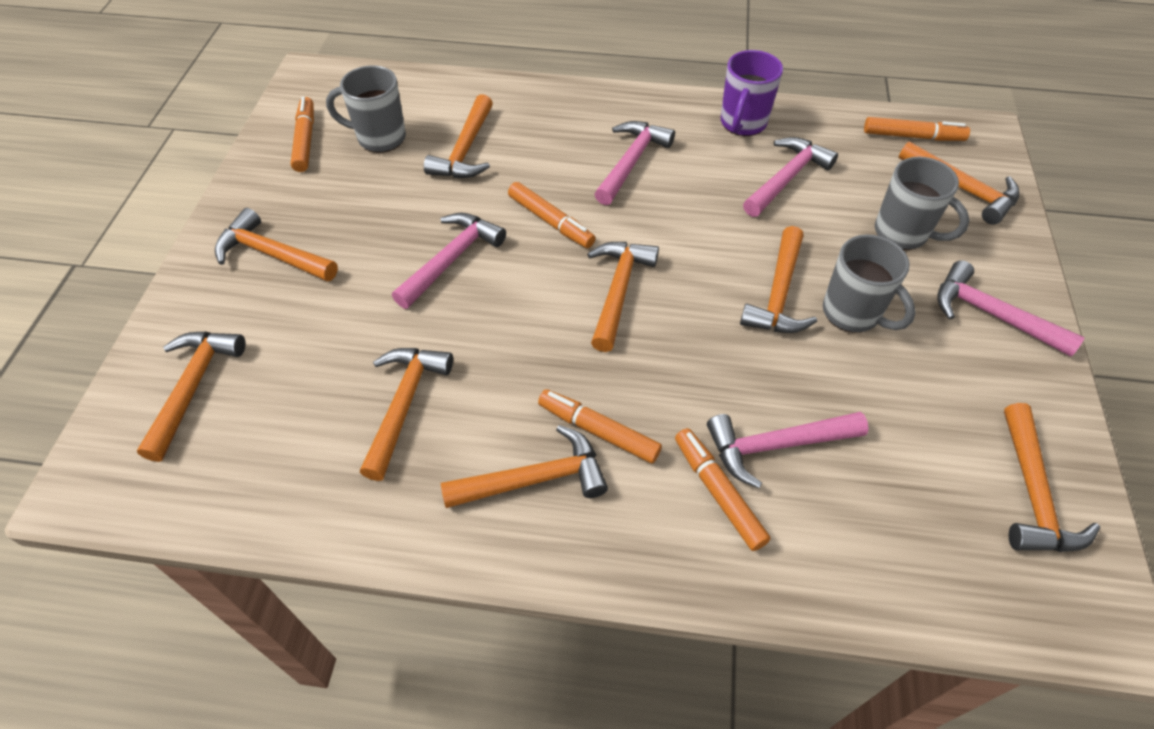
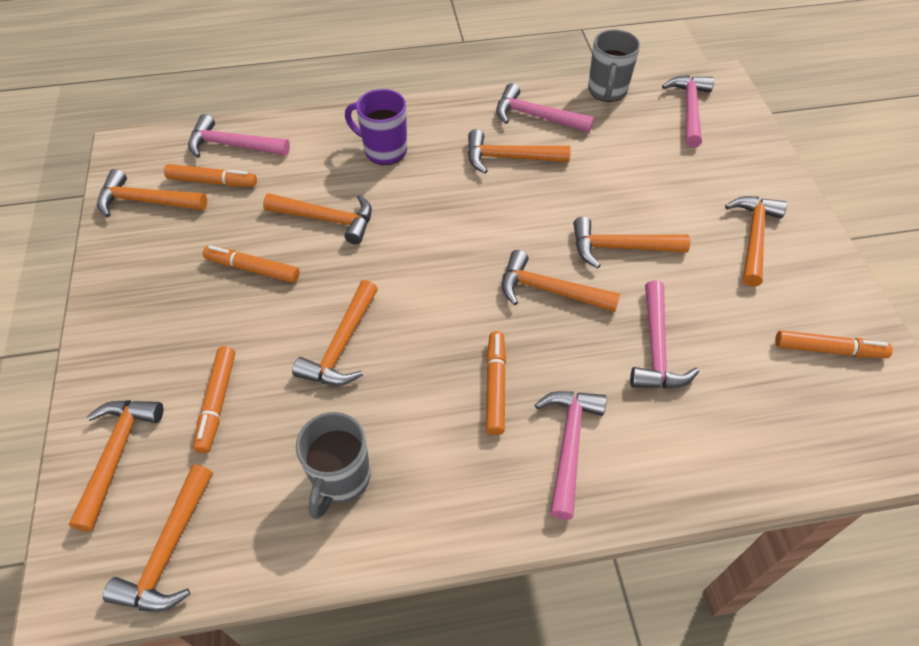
grey mug: 3 -> 2

